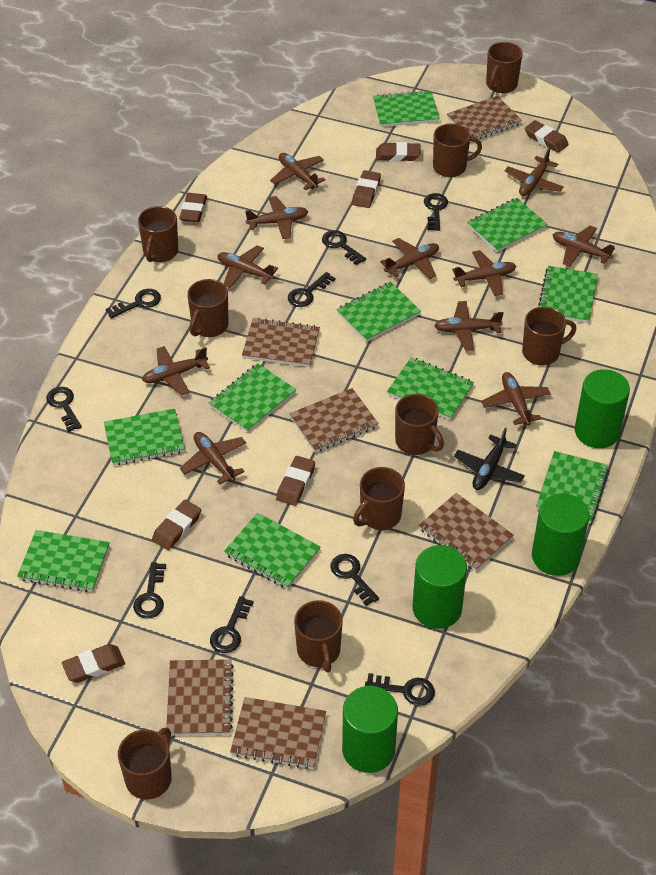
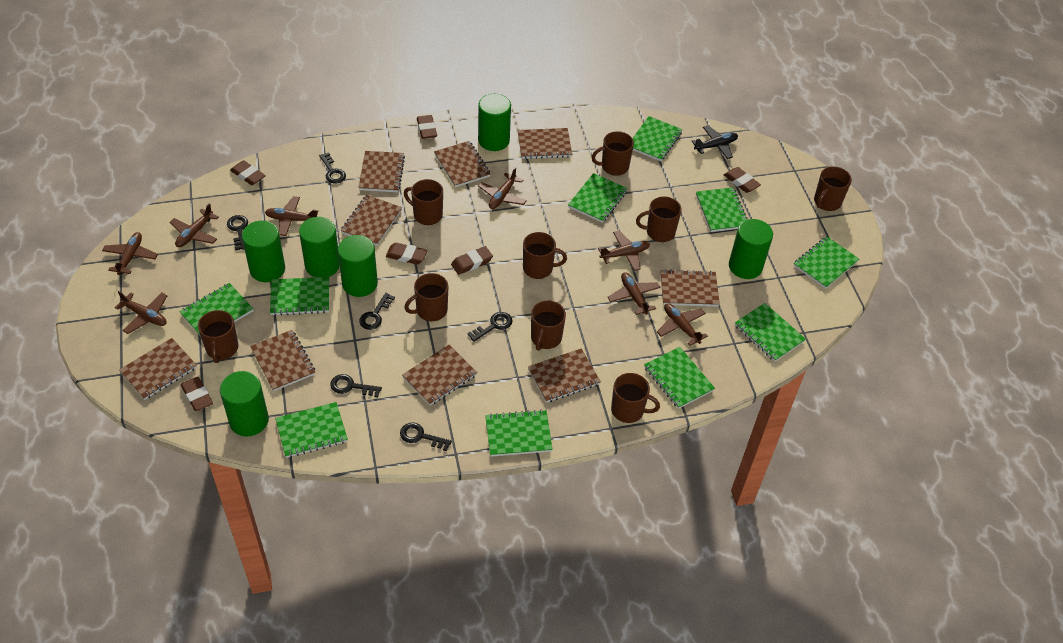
black key: 9 -> 6
brown eraser: 7 -> 6
brown notebook: 6 -> 9
brown plane: 11 -> 8
green cylinder: 4 -> 6

